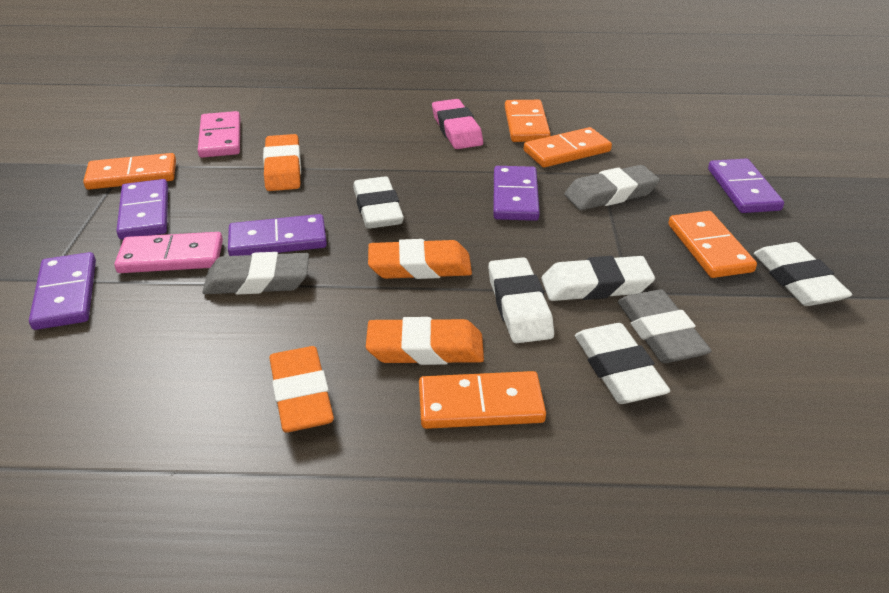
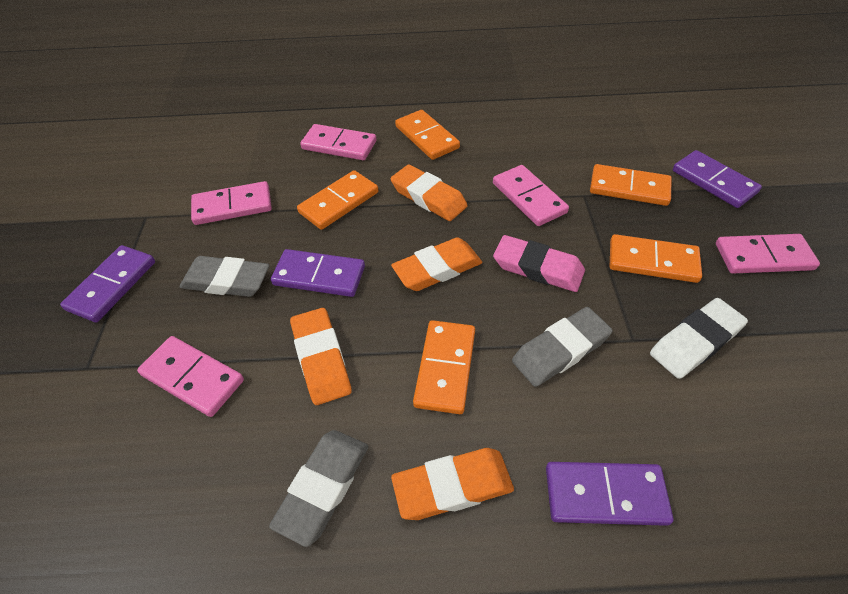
pink domino: 2 -> 5
purple domino: 5 -> 4
white eraser: 5 -> 1

